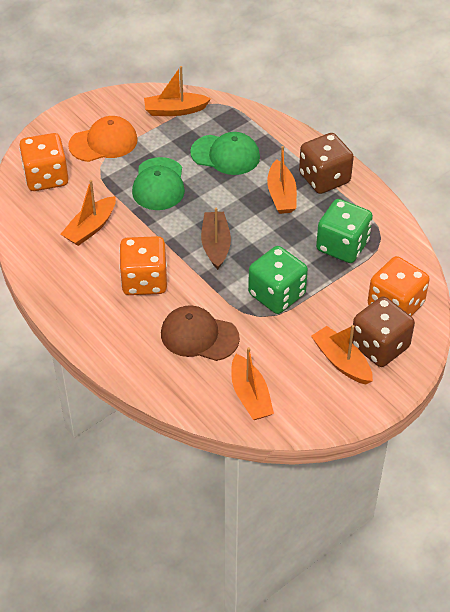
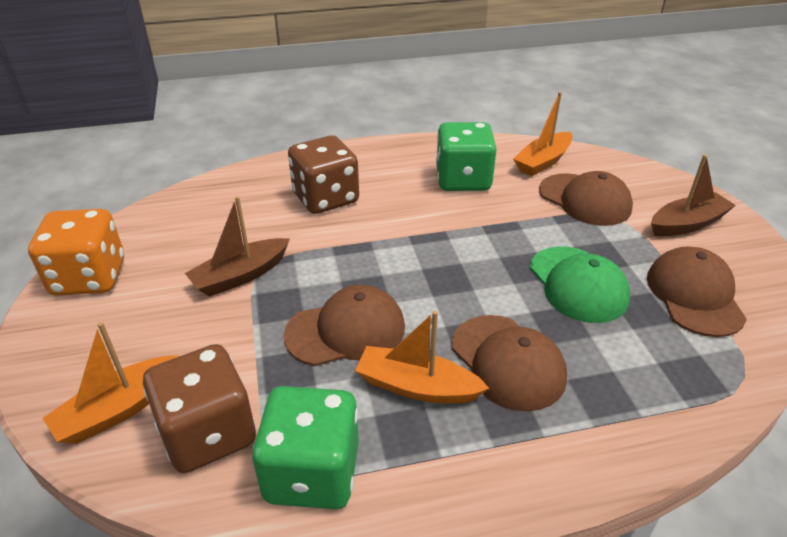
brown boat: 1 -> 2
brown cap: 1 -> 4
green cap: 2 -> 1
orange boat: 5 -> 3
orange cap: 1 -> 0
orange dice: 3 -> 1

